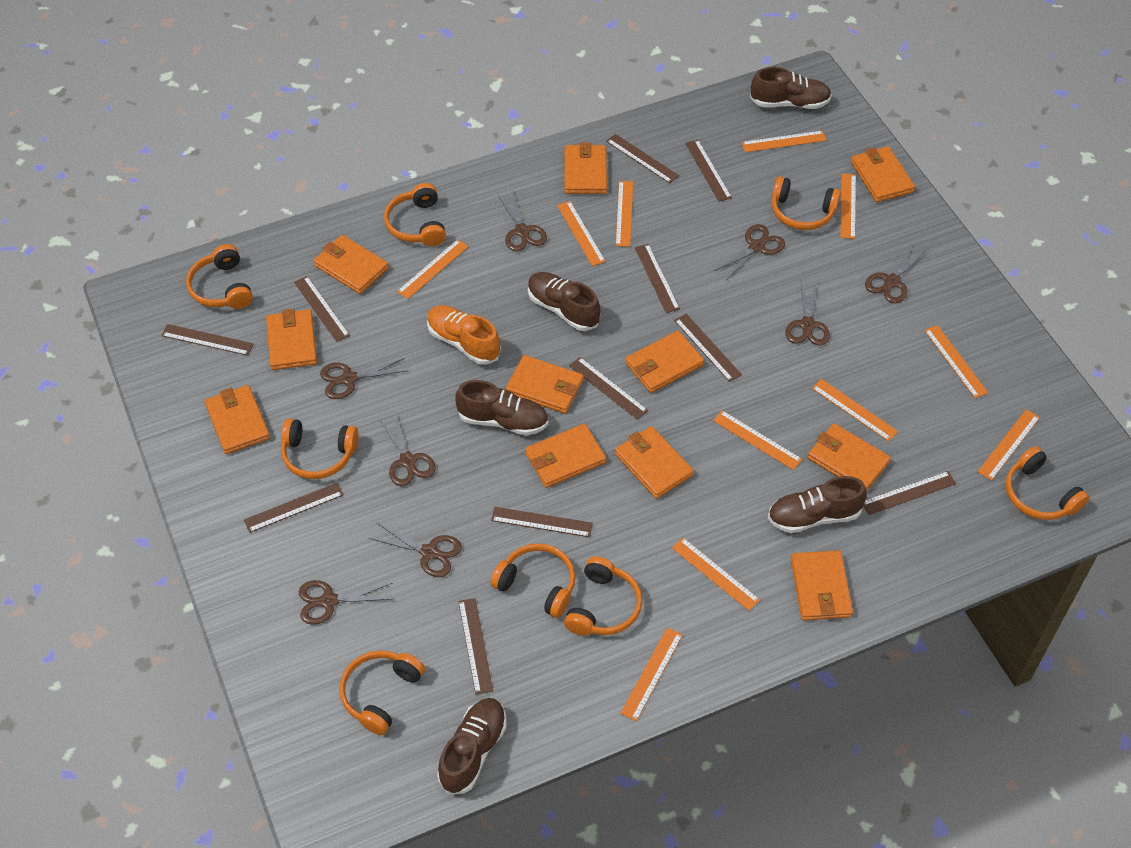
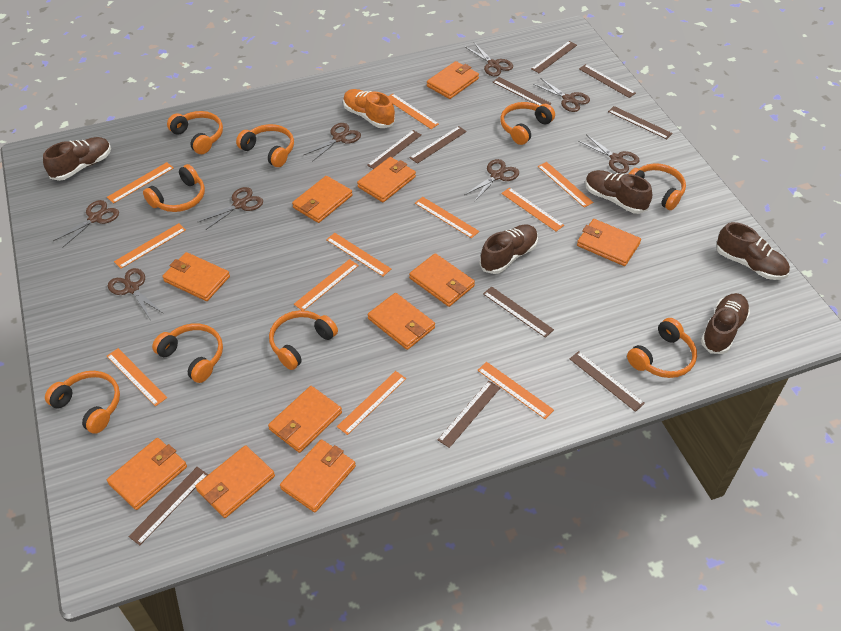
brown ruler: 11 -> 10
orange headphones: 8 -> 9

